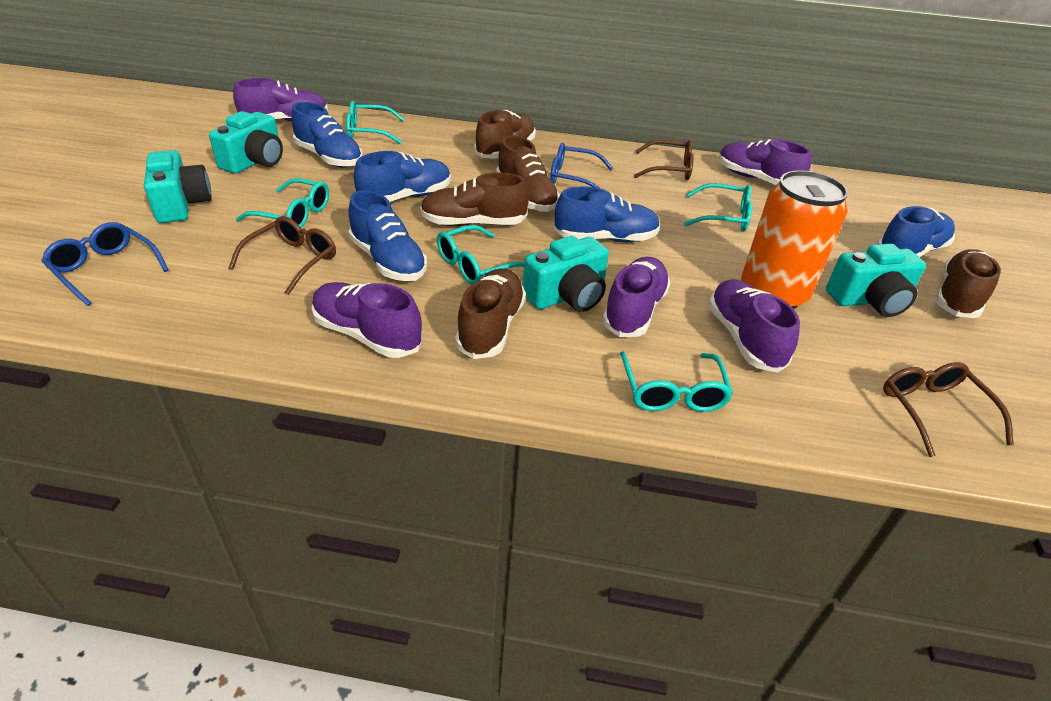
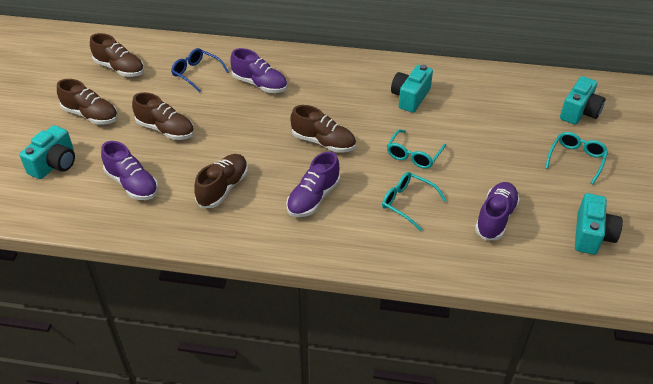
blue glasses: 2 -> 1
blue shoe: 5 -> 0
brown glasses: 3 -> 0
orange can: 1 -> 0
purple shoe: 5 -> 4
turquoise glasses: 5 -> 3

